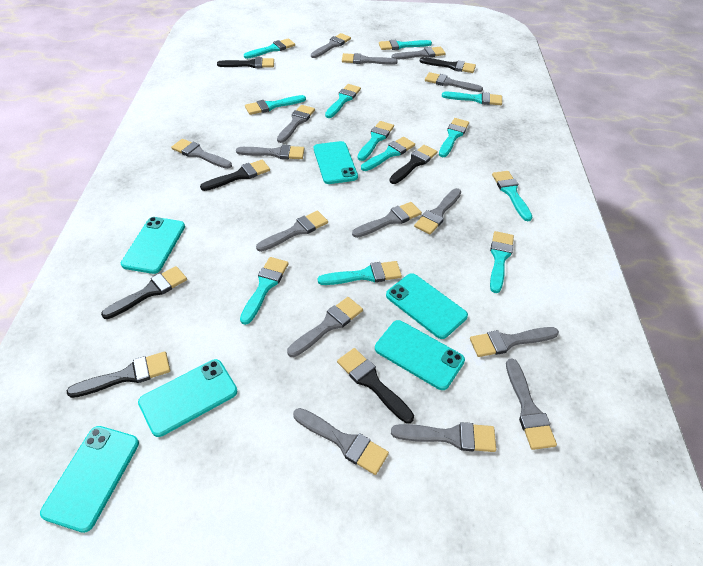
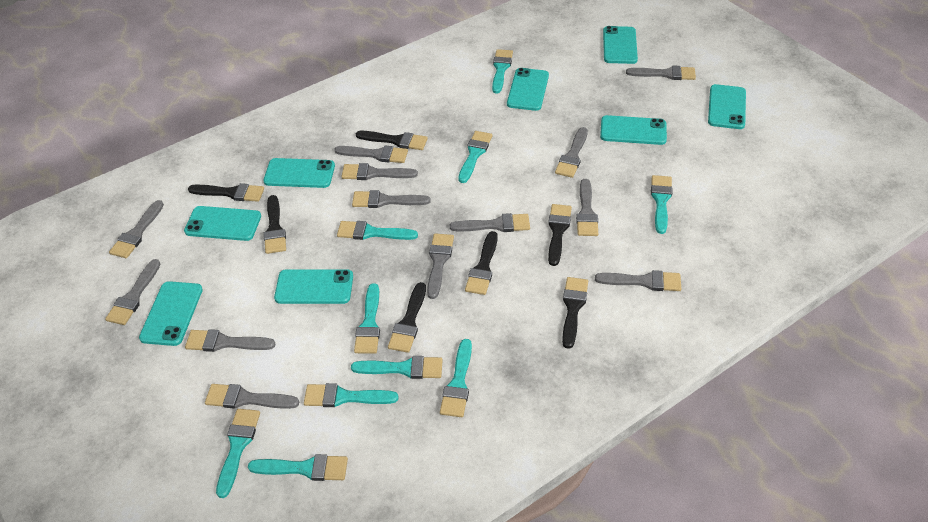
grey brush: 15 -> 13
turquoise brush: 12 -> 10
turquoise phone: 6 -> 8

